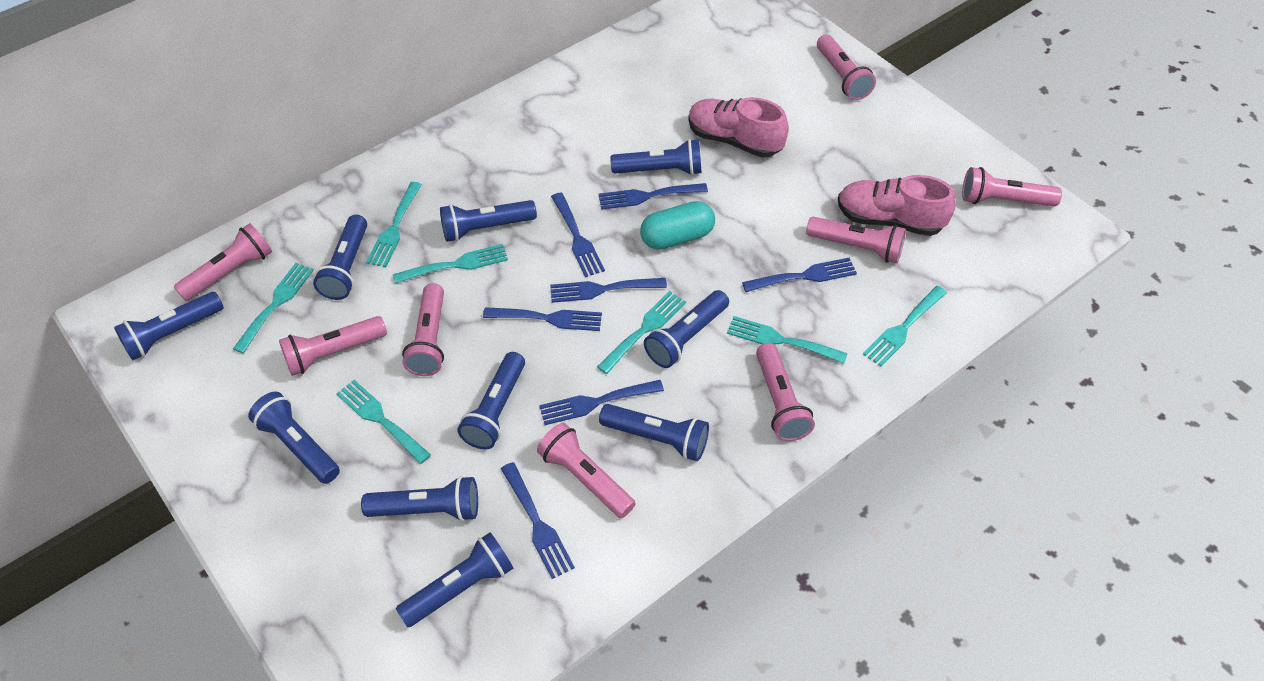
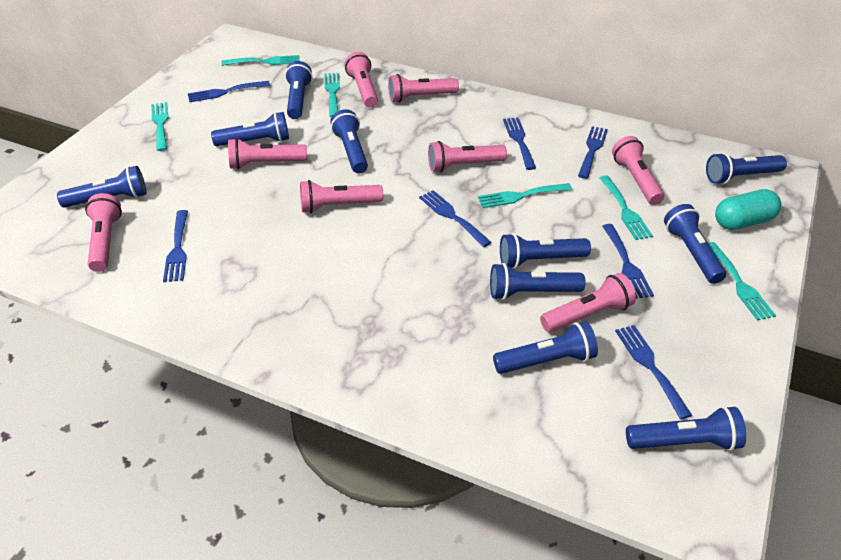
pink shoe: 2 -> 0
turquoise fork: 7 -> 6

